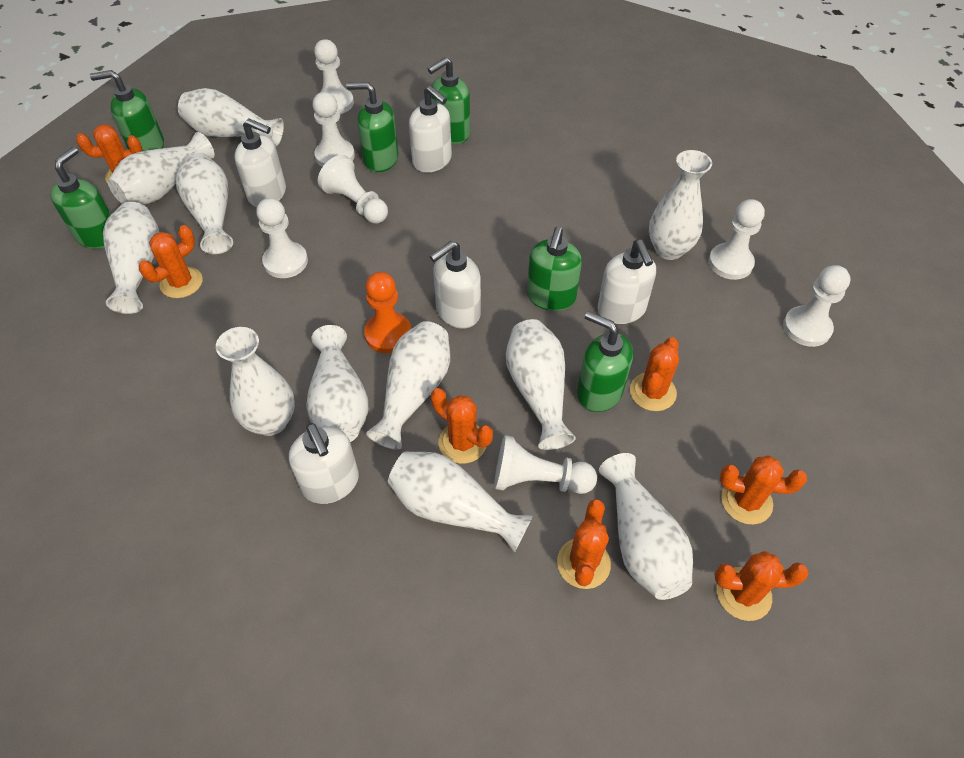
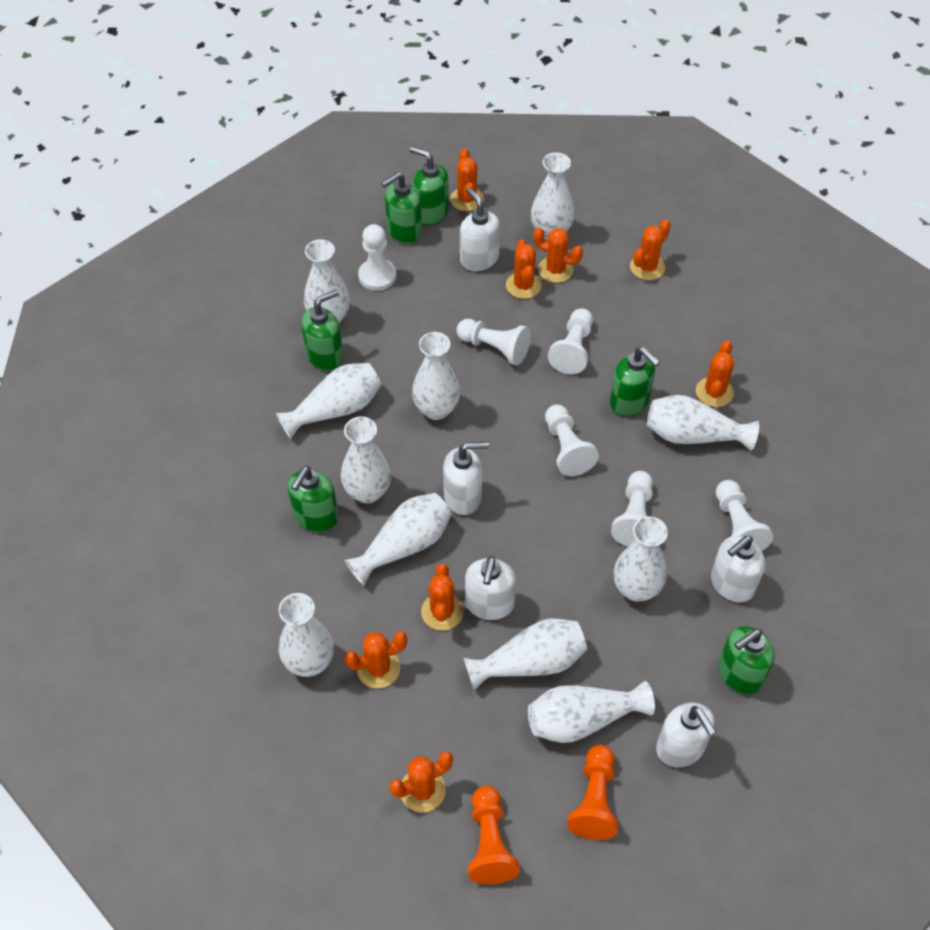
orange cactus: 7 -> 8
orange pawn: 1 -> 2
white pawn: 7 -> 6

